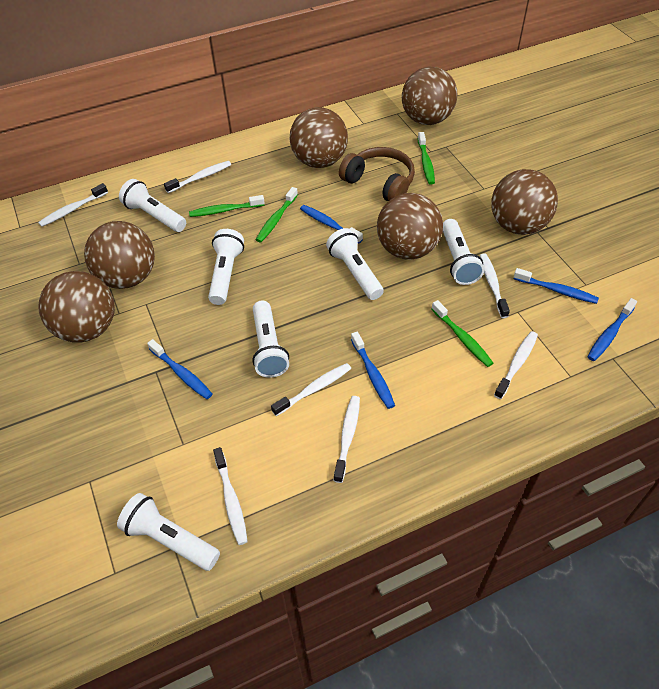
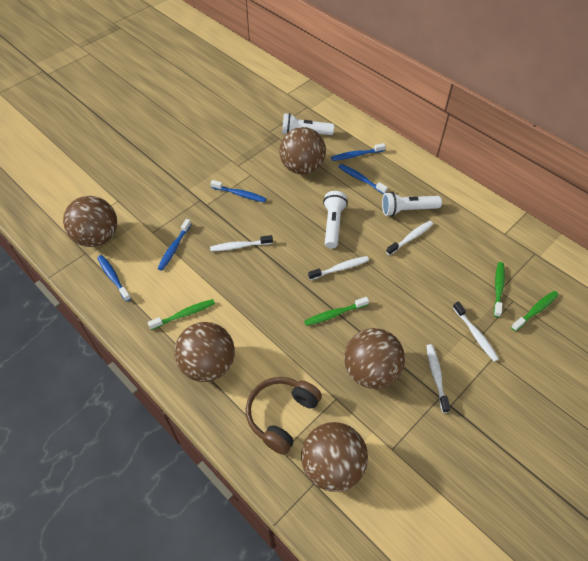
brown ball: 6 -> 5
white flashlight: 6 -> 3
white toothbrush: 7 -> 5

